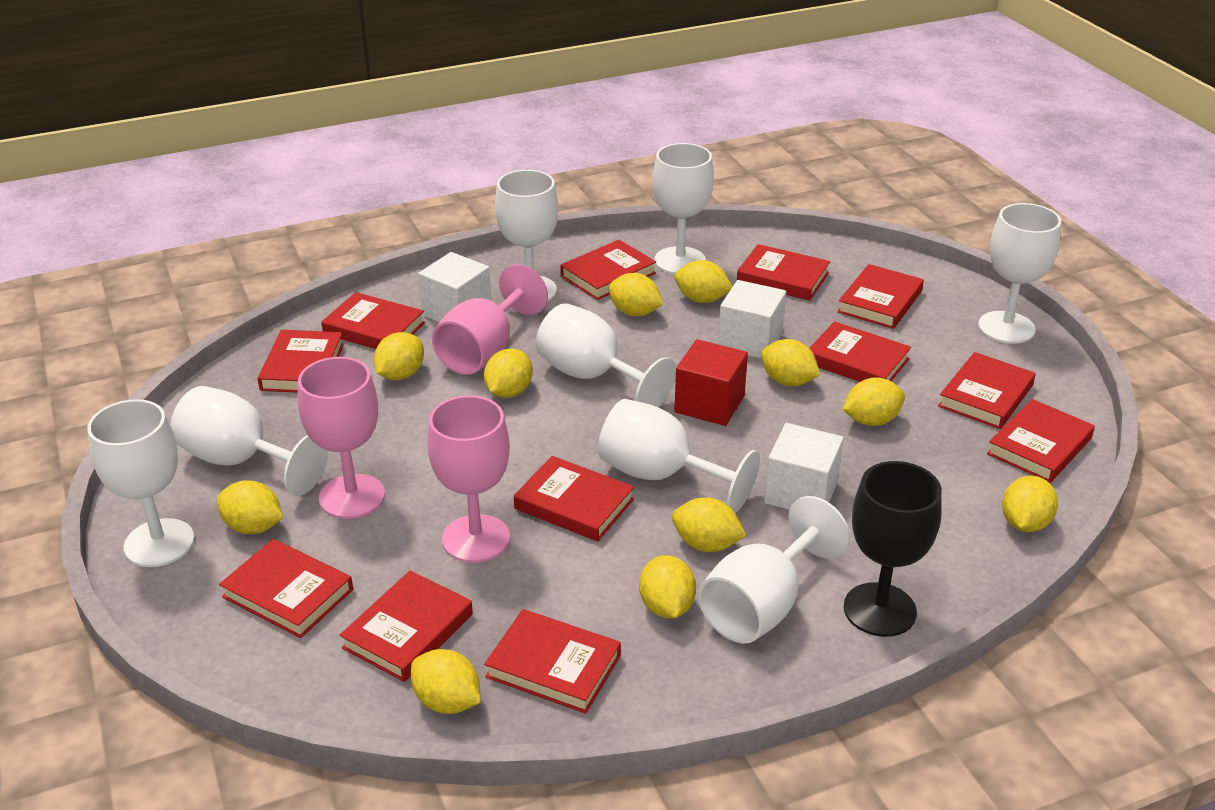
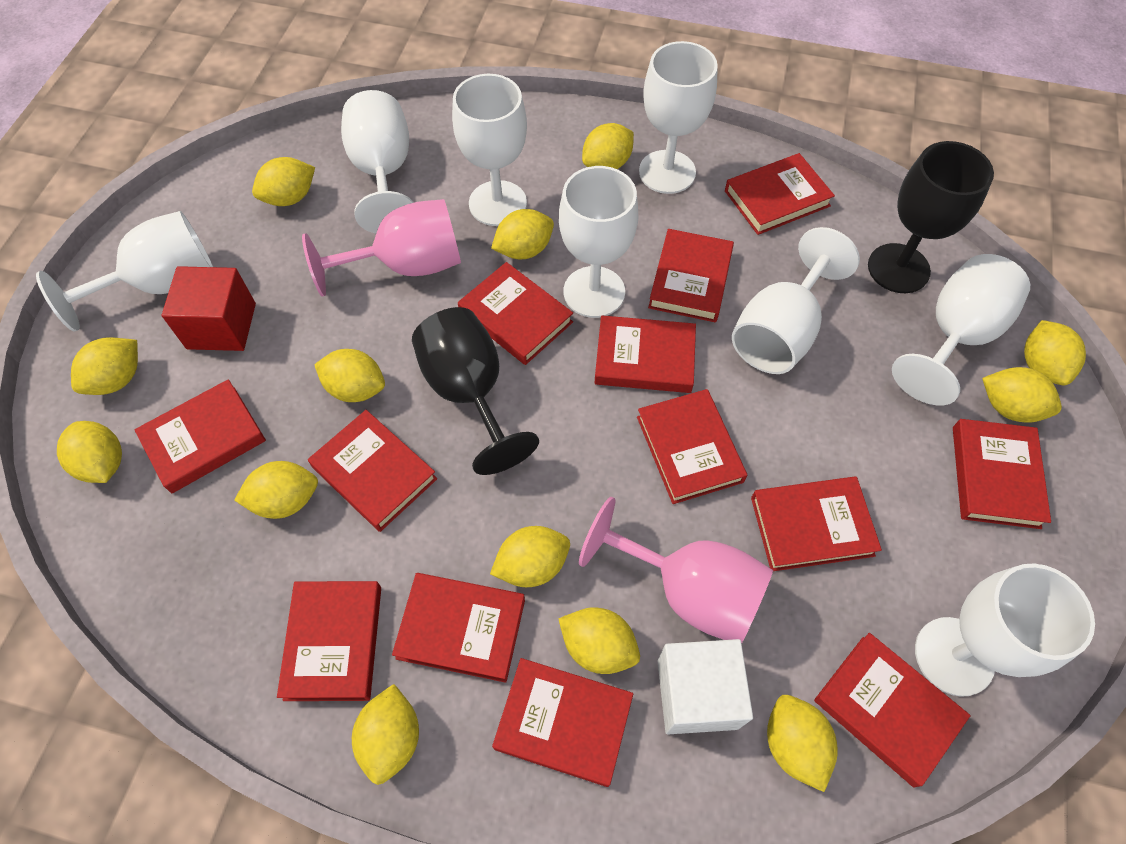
black goblet: 1 -> 2
pink goblet: 3 -> 2
red book: 12 -> 13
white cube: 3 -> 1
yellow lemon: 11 -> 13

